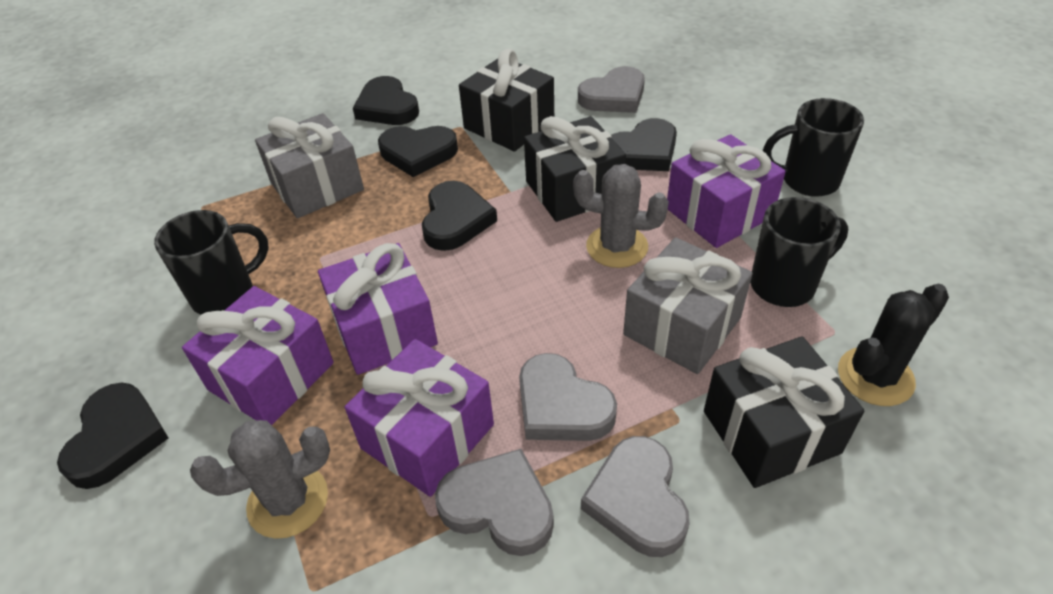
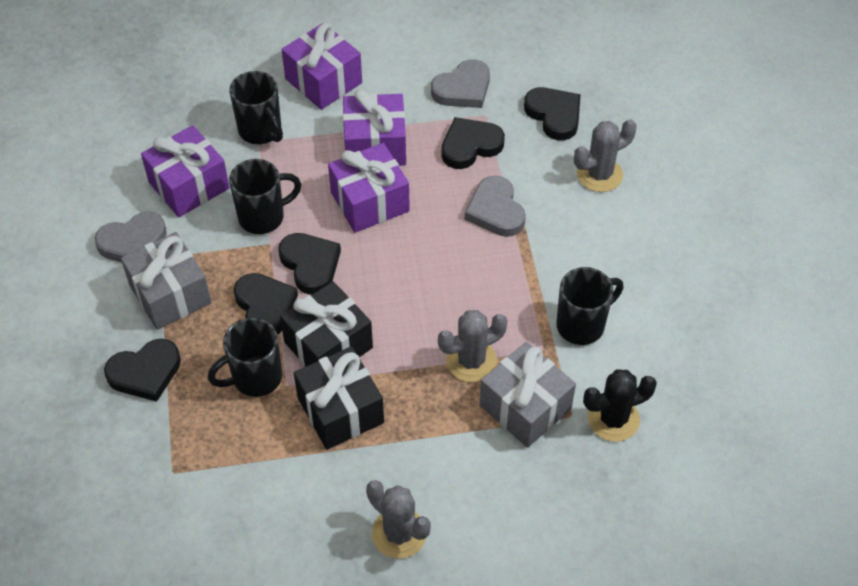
black gift: 3 -> 2
black mug: 3 -> 4
grey cactus: 2 -> 3
grey heart: 4 -> 3

